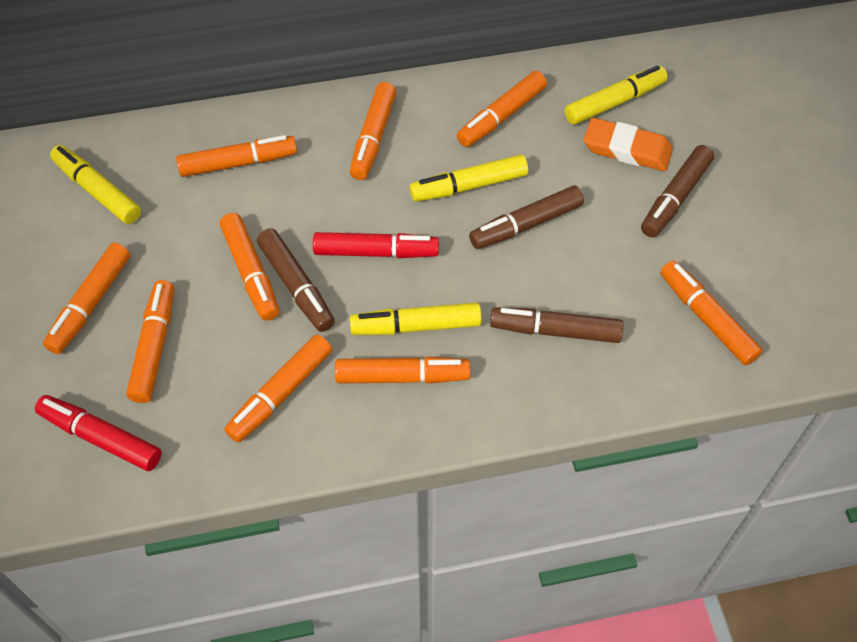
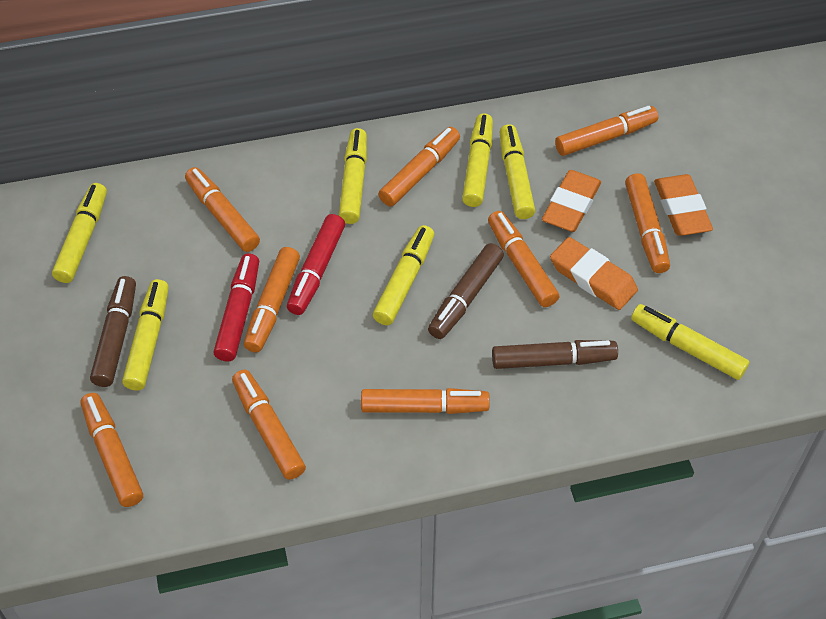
brown marker: 4 -> 3
orange eraser: 1 -> 3
yellow marker: 4 -> 7

